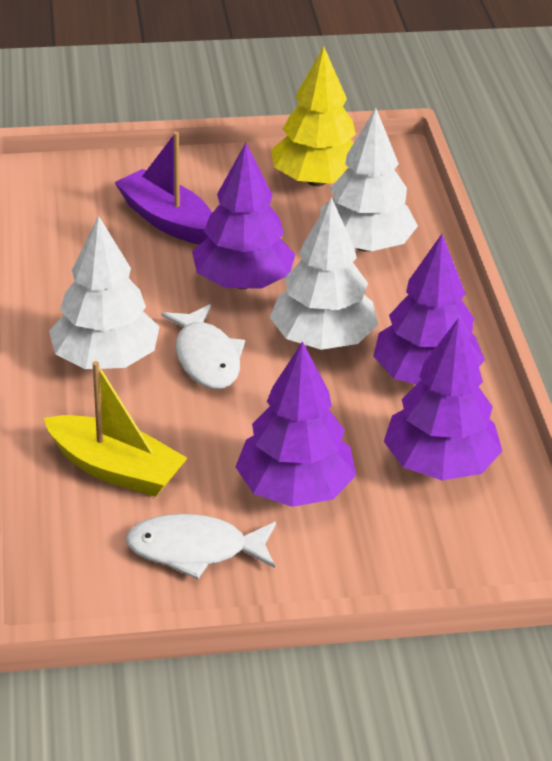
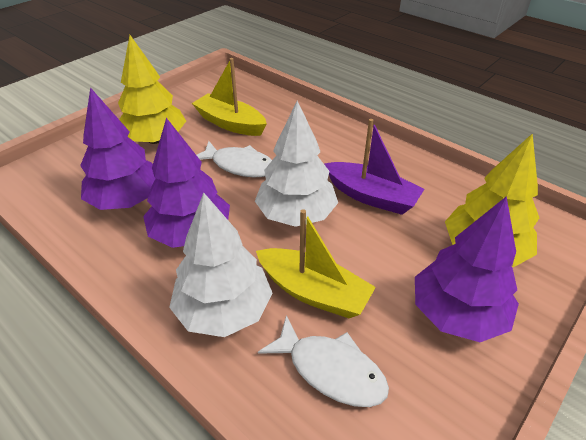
purple tree: 4 -> 3
white tree: 3 -> 2
yellow boat: 1 -> 2
yellow tree: 1 -> 2

